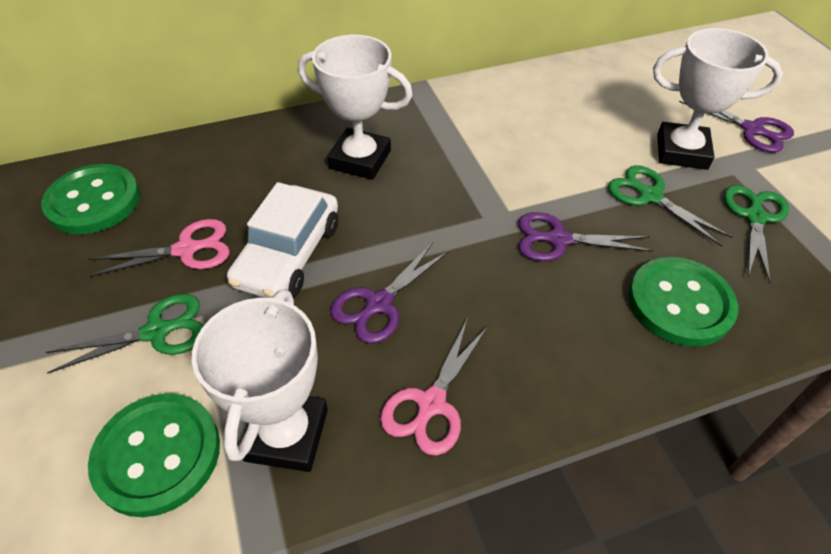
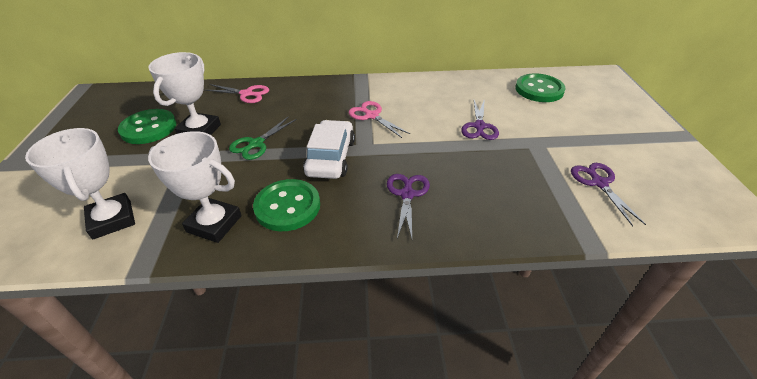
green scissors: 3 -> 1

